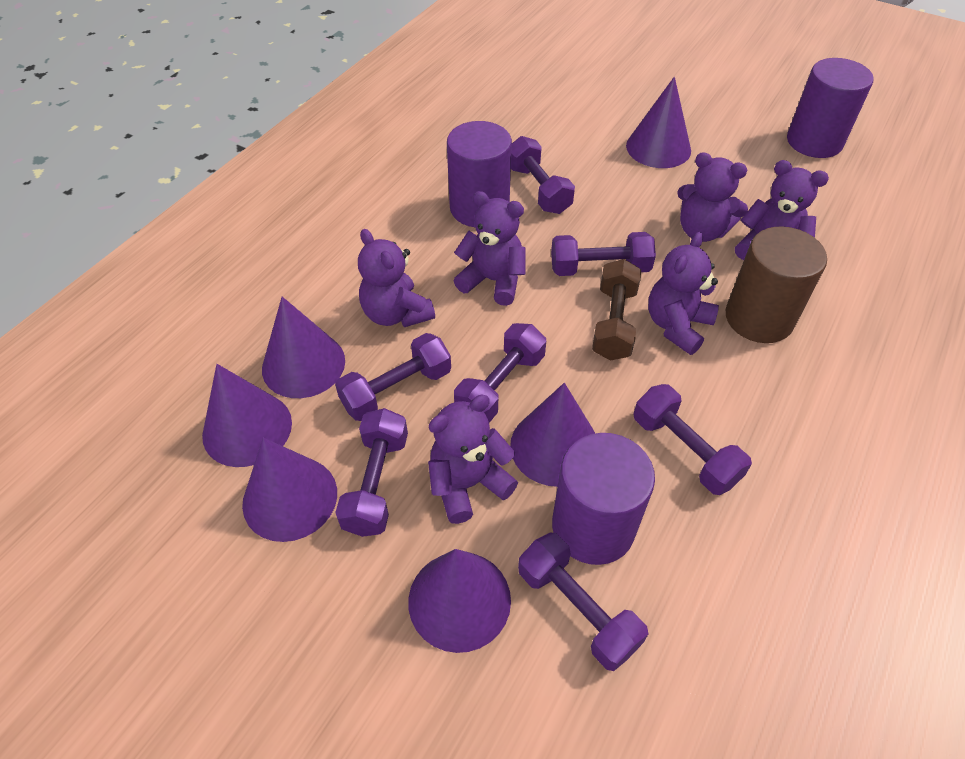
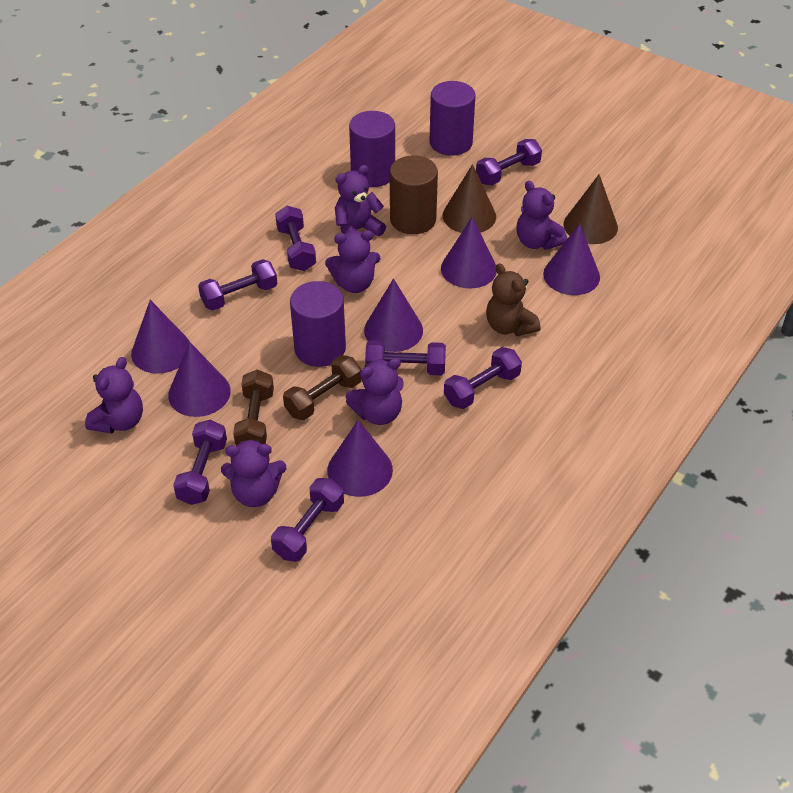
brown cone: 0 -> 2
brown dumbbell: 1 -> 2
brown teddy bear: 0 -> 1

